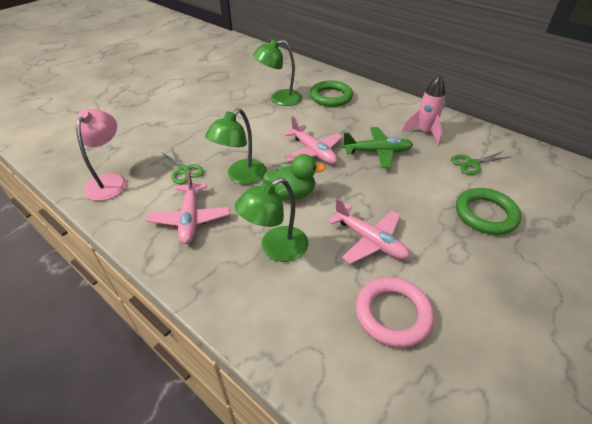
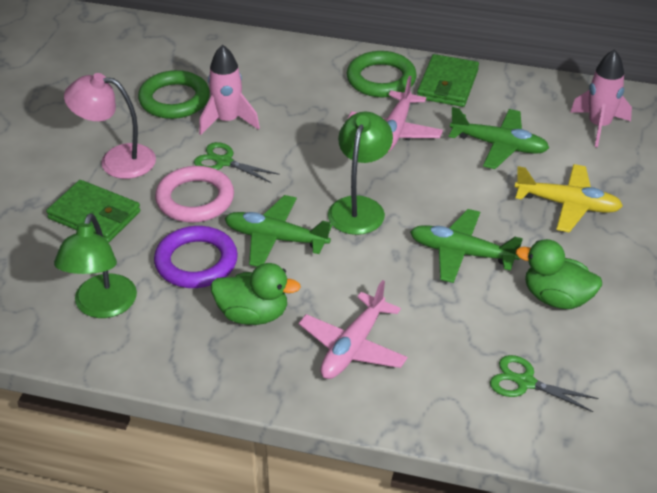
green duck: 1 -> 2
green lamp: 3 -> 2
green plane: 1 -> 3
green wallet: 0 -> 2
pink plane: 3 -> 2
pink rocket: 1 -> 2
purple ring: 0 -> 1
yellow plane: 0 -> 1

